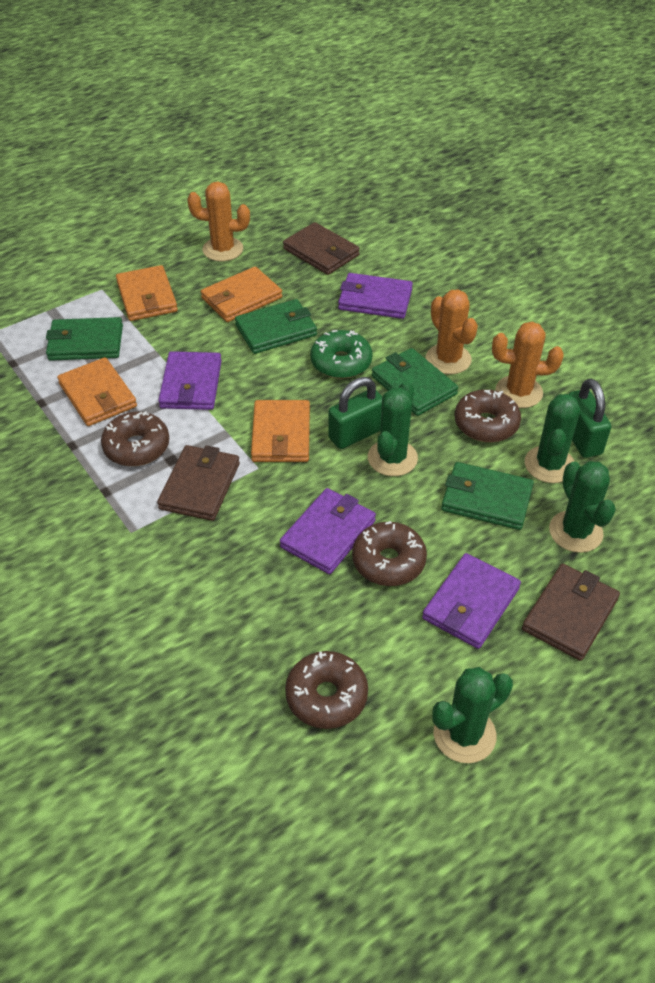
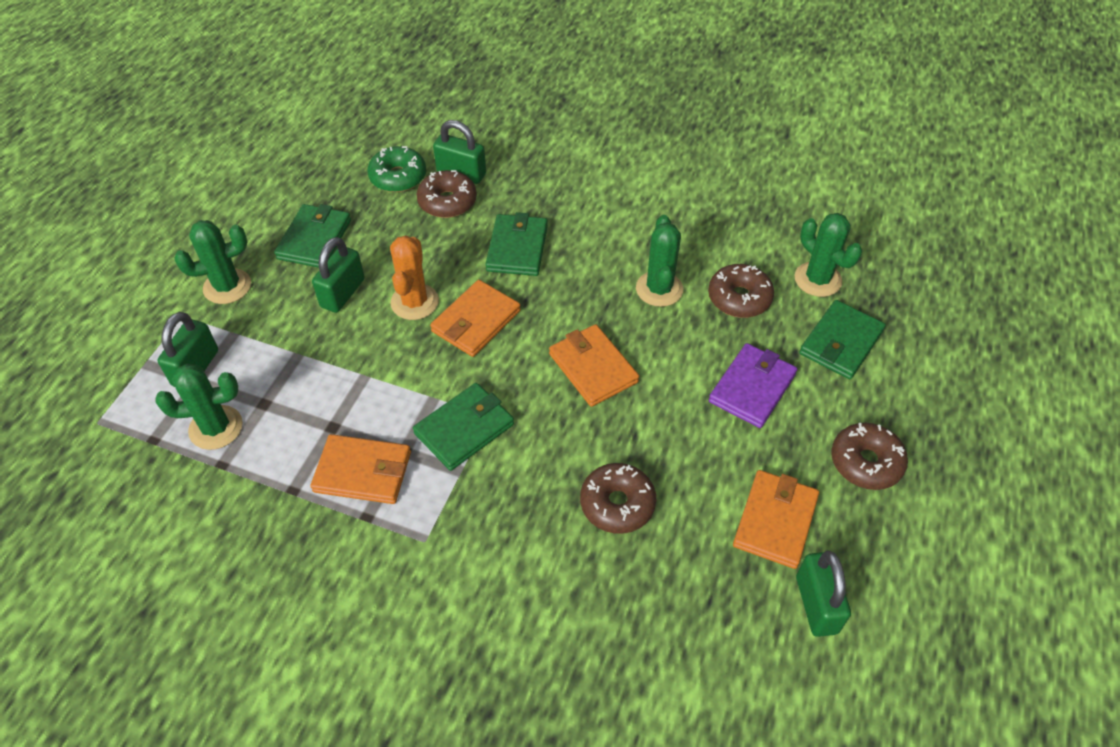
brown wallet: 3 -> 0
green padlock: 2 -> 4
orange cactus: 3 -> 1
purple wallet: 4 -> 1

